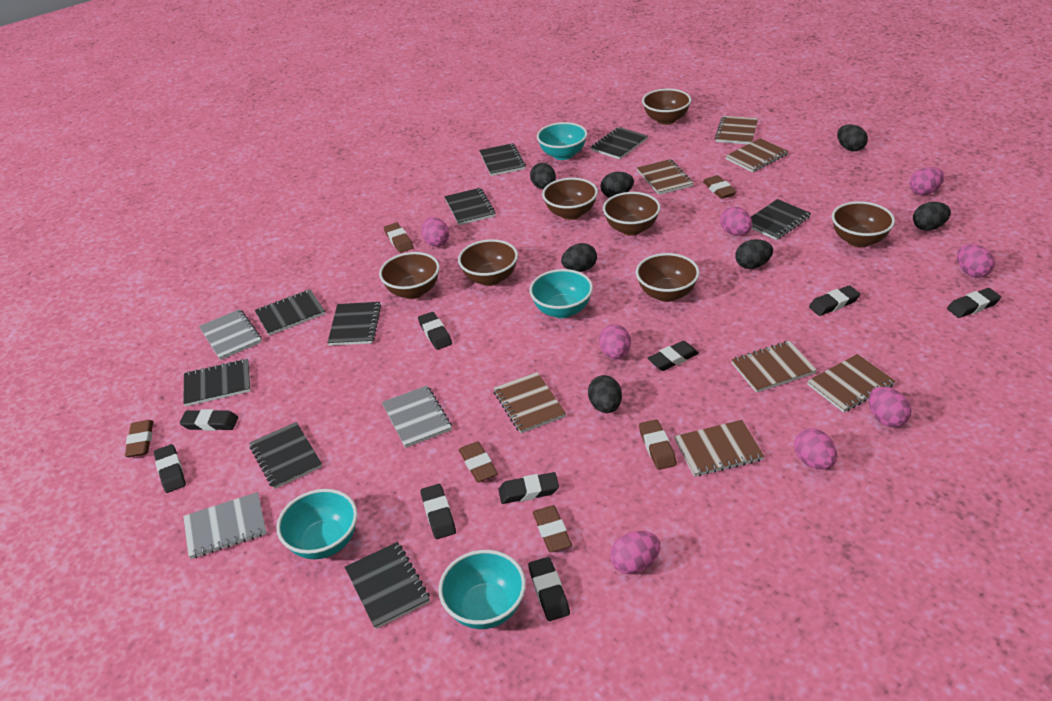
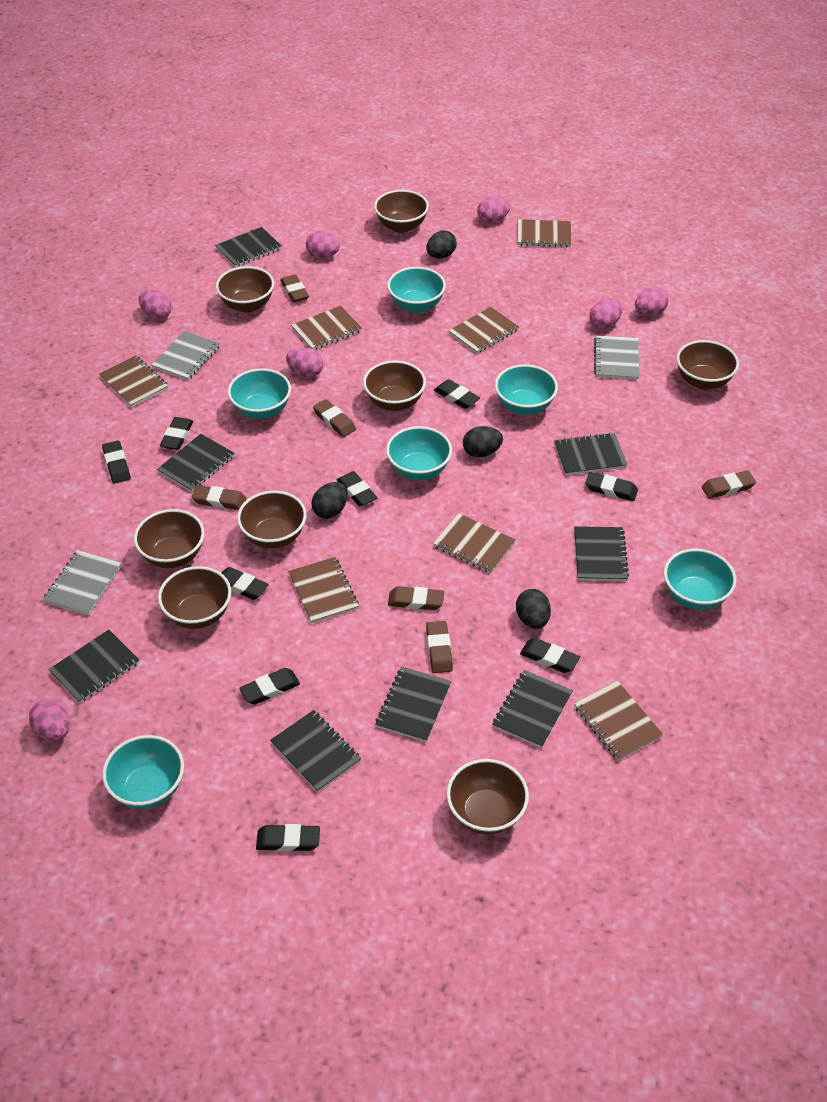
black egg: 7 -> 4
black notebook: 9 -> 8
brown bowl: 7 -> 8
pink egg: 8 -> 7
turquoise bowl: 4 -> 6

